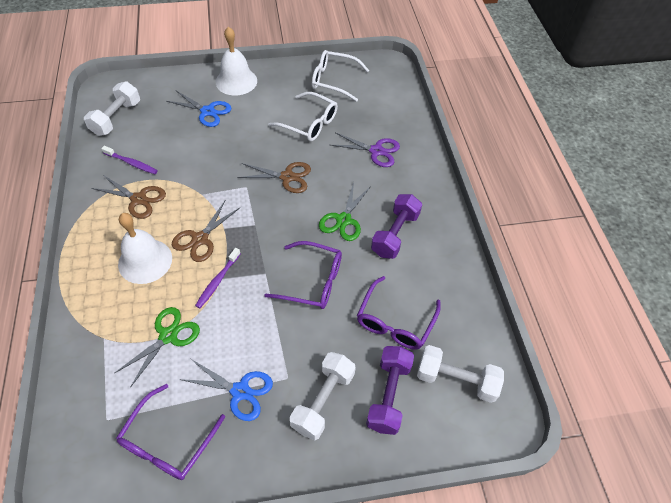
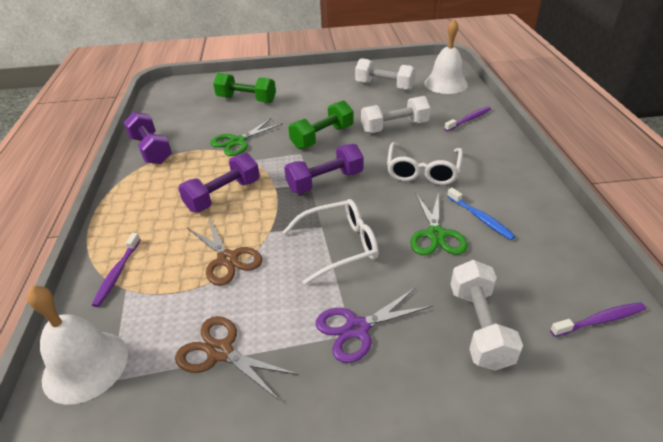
blue scissors: 2 -> 0
blue toothbrush: 0 -> 1
brown scissors: 3 -> 2
green dumbbell: 0 -> 2
purple dumbbell: 2 -> 3
purple glasses: 3 -> 0
purple toothbrush: 2 -> 3

